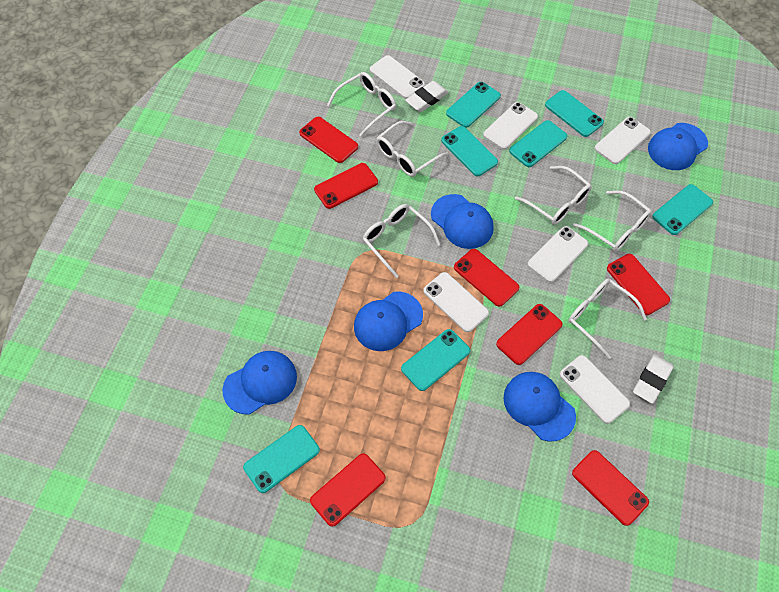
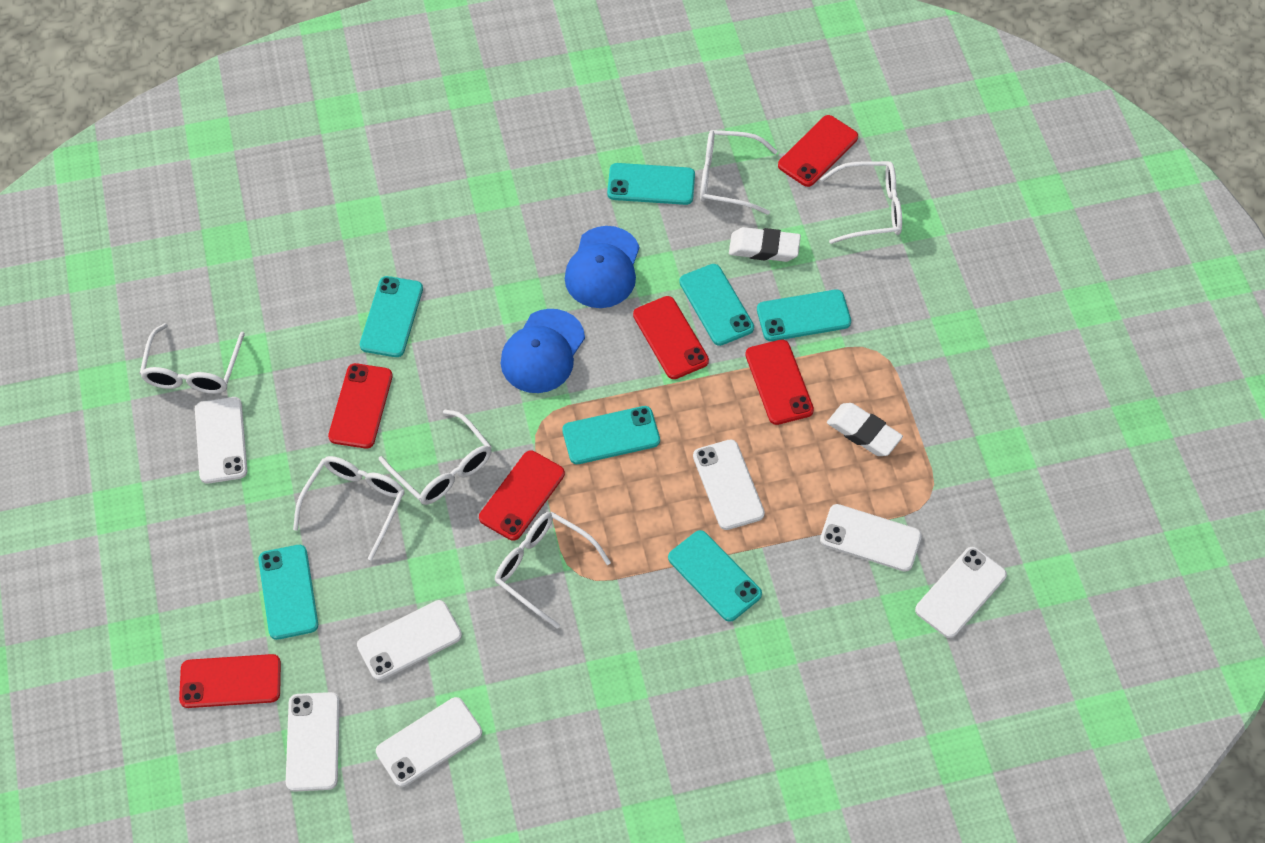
blue cap: 5 -> 2
red phone: 7 -> 6
white phone: 6 -> 7

